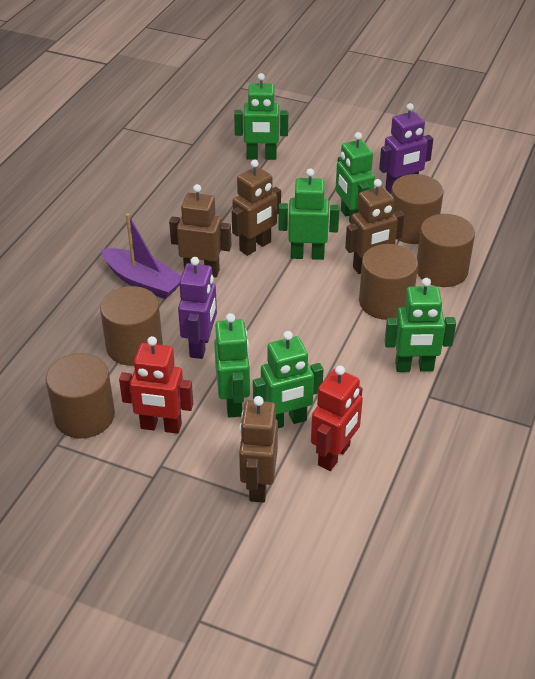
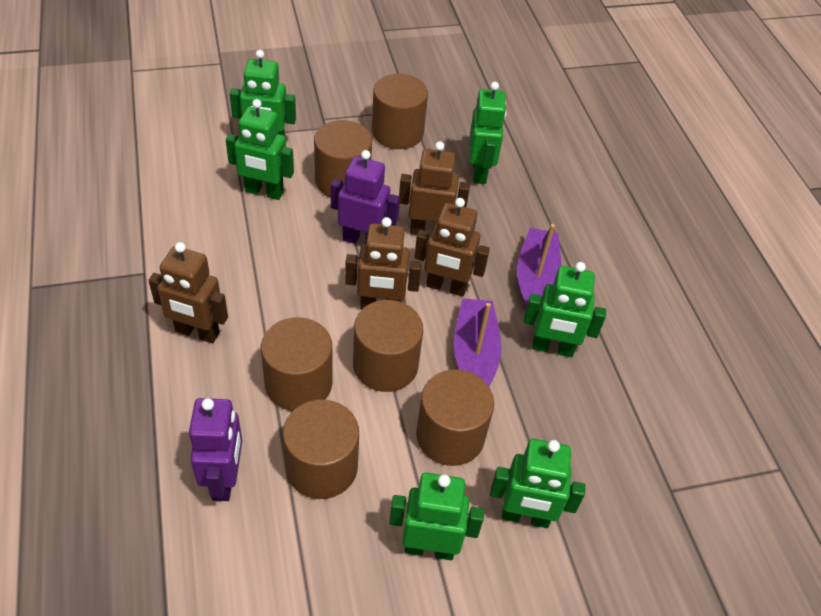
brown cylinder: 5 -> 6
purple boat: 1 -> 2
red robot: 2 -> 0

